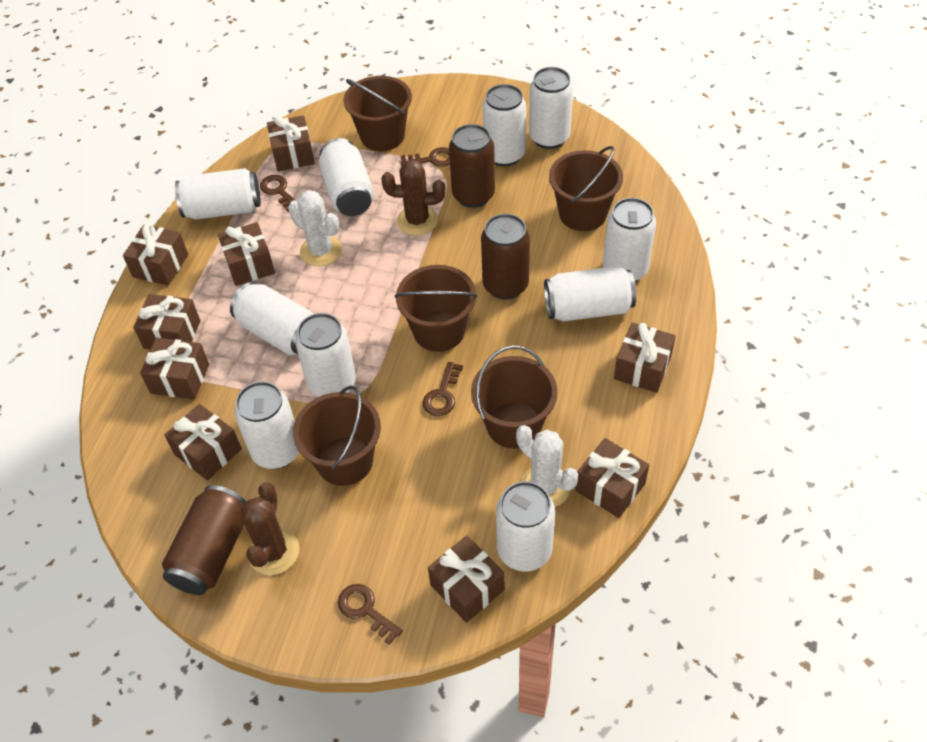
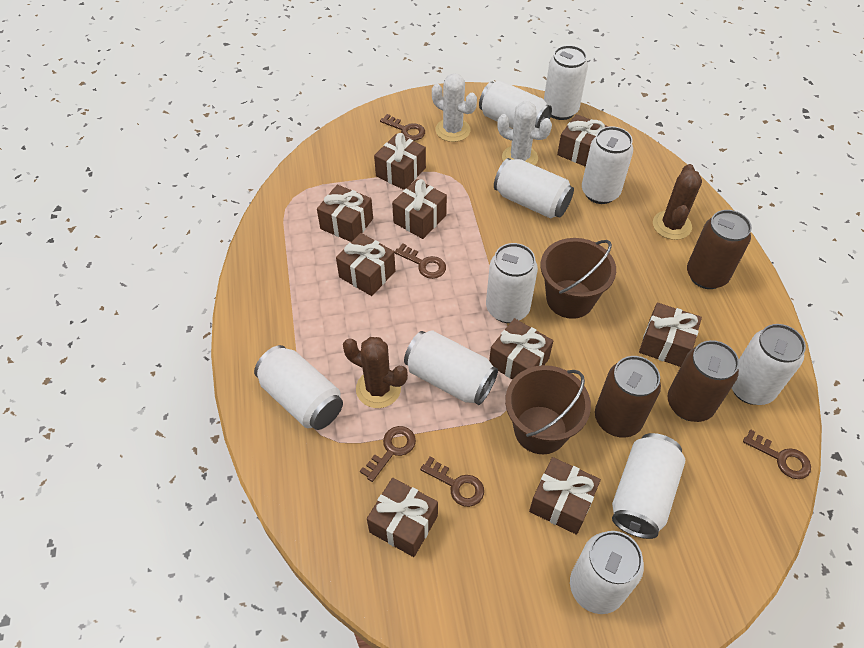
brown bucket: 5 -> 2
brown key: 4 -> 5

